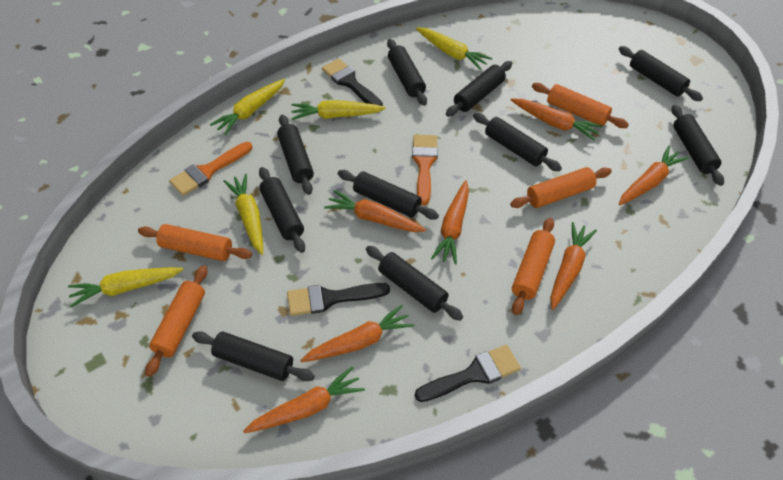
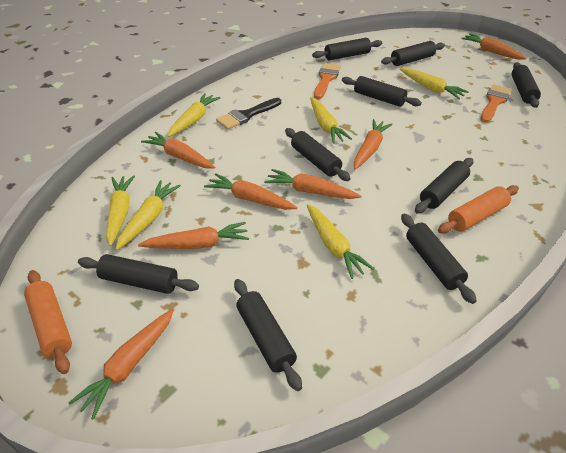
black brush: 3 -> 1
black rolling pin: 10 -> 9
orange rolling pin: 5 -> 2
yellow carrot: 5 -> 6

